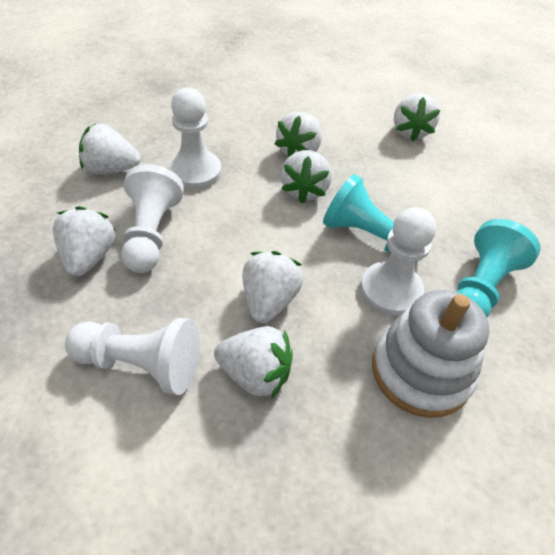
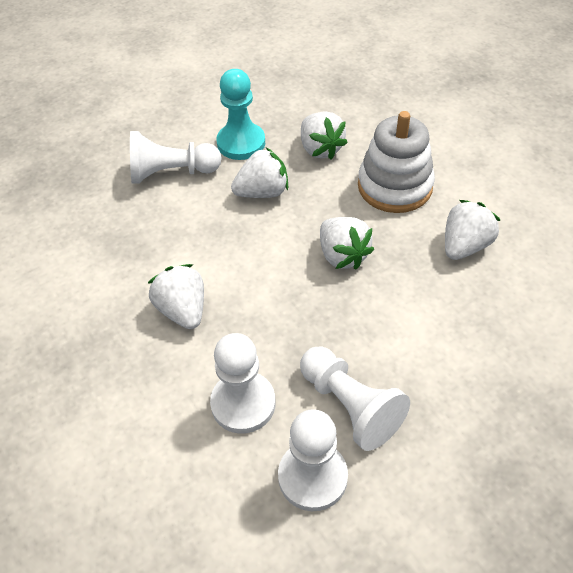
turquoise pawn: 2 -> 1
white strawberry: 7 -> 5

